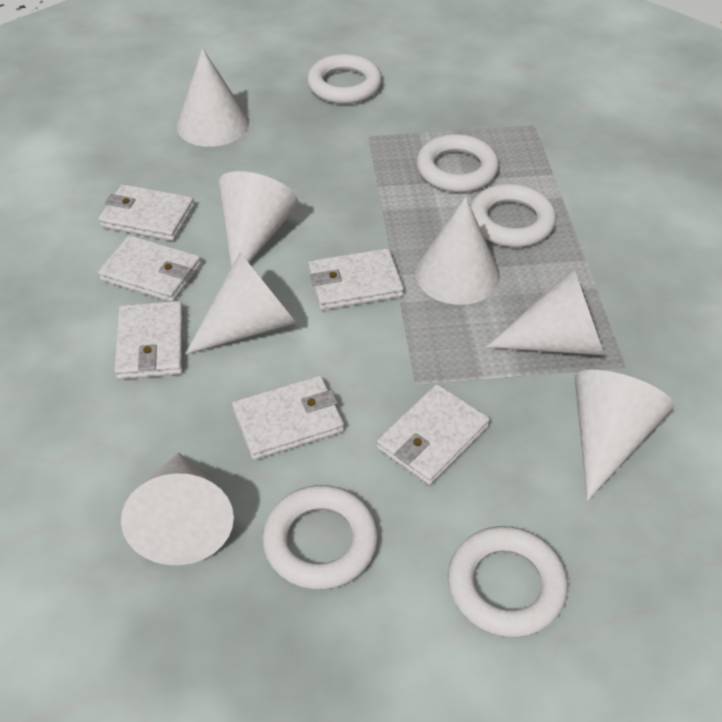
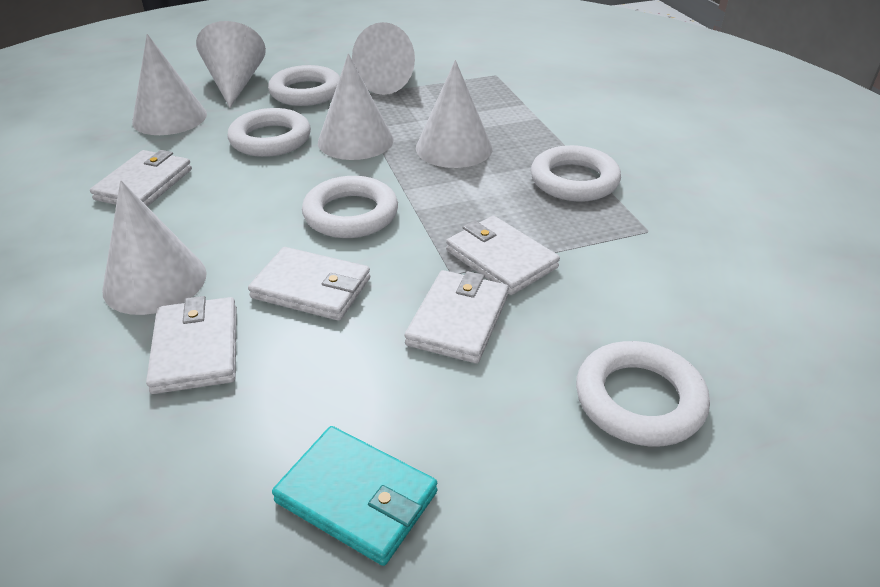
turquoise wallet: 0 -> 1
white cone: 7 -> 6
white wallet: 6 -> 5

